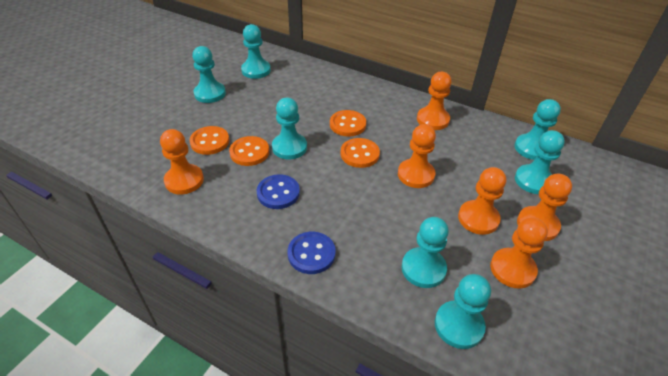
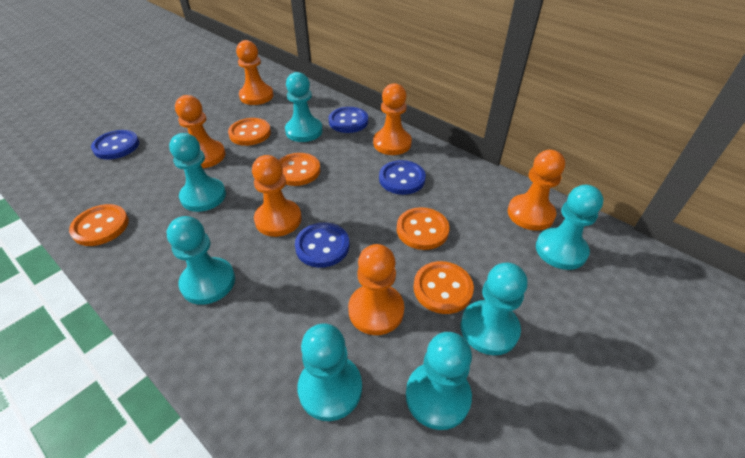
blue button: 2 -> 4
orange button: 4 -> 5

